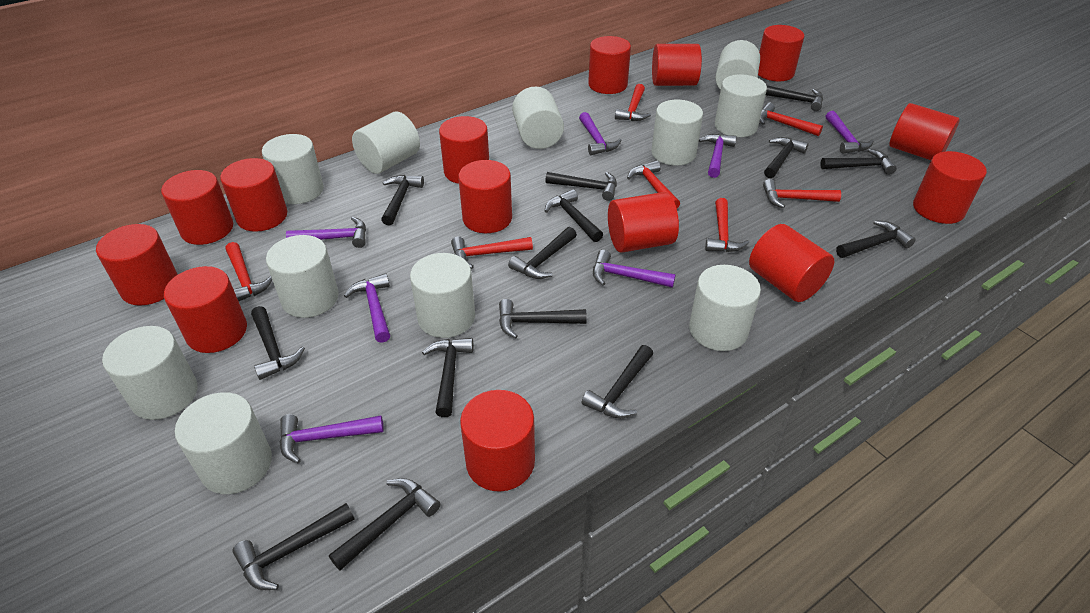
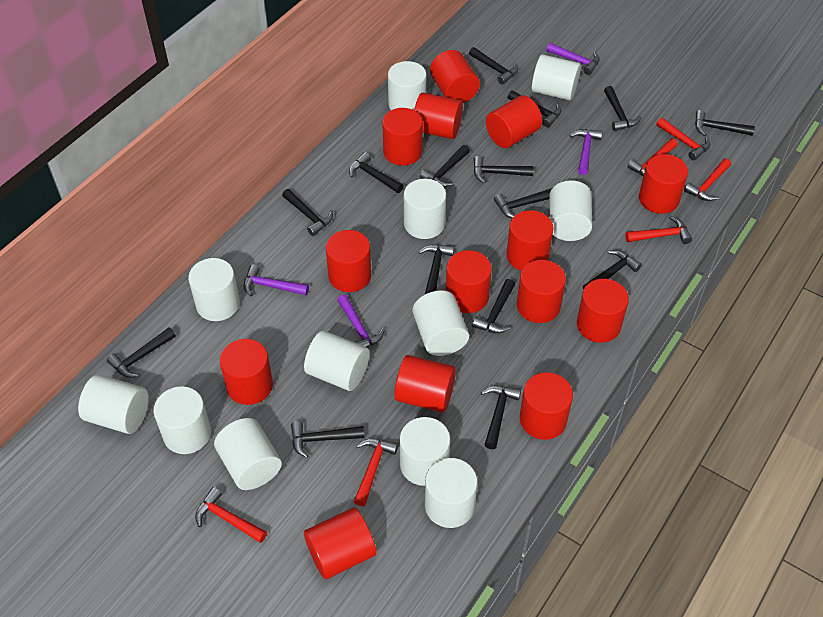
black hammer: 14 -> 15
purple hammer: 7 -> 4
red hammer: 7 -> 6
white cylinder: 11 -> 12

